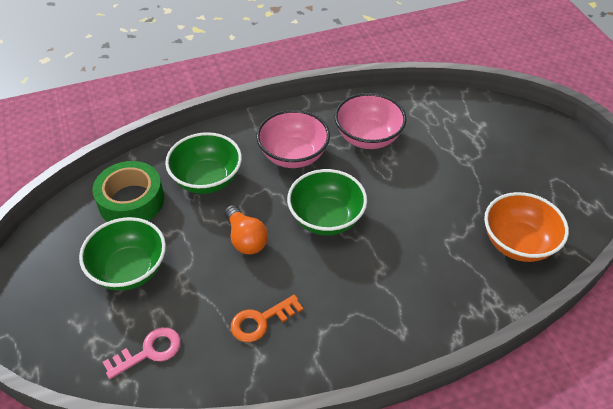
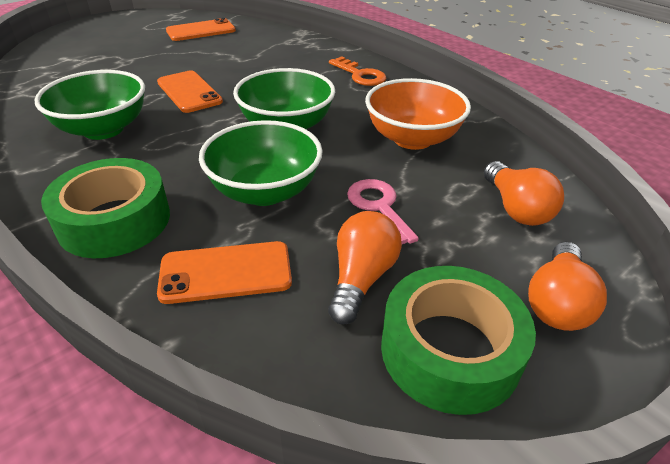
green tape: 1 -> 2
orange light bulb: 1 -> 3
orange phone: 0 -> 3
pink bowl: 2 -> 0

